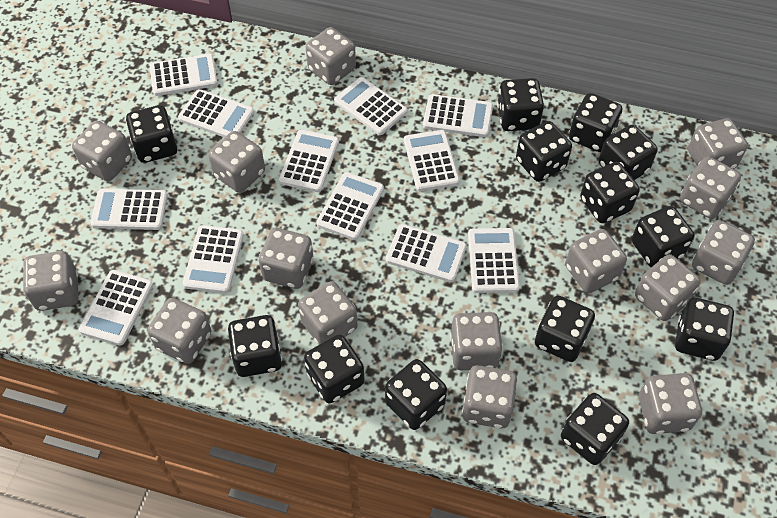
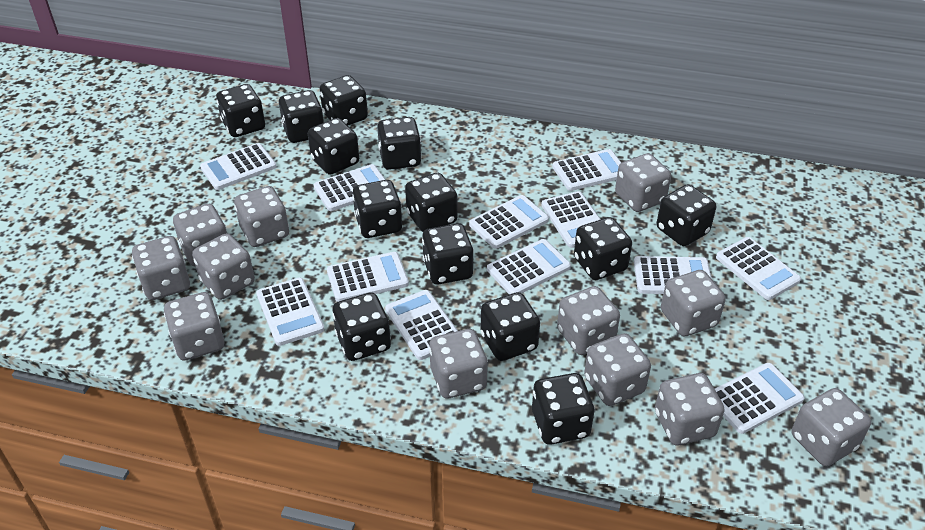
grey dice: 15 -> 12

